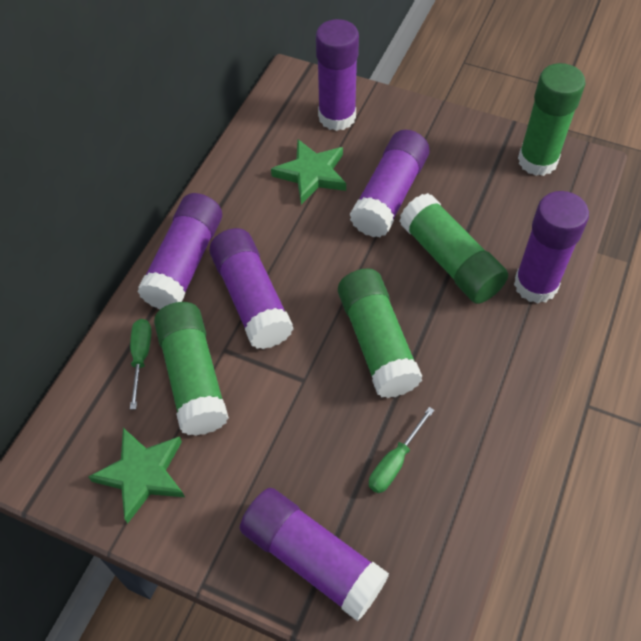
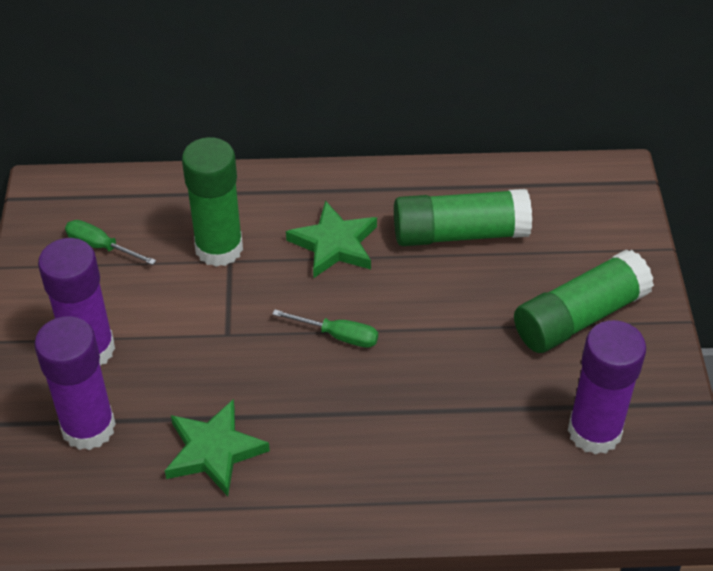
green glue stick: 4 -> 3
purple glue stick: 6 -> 3

